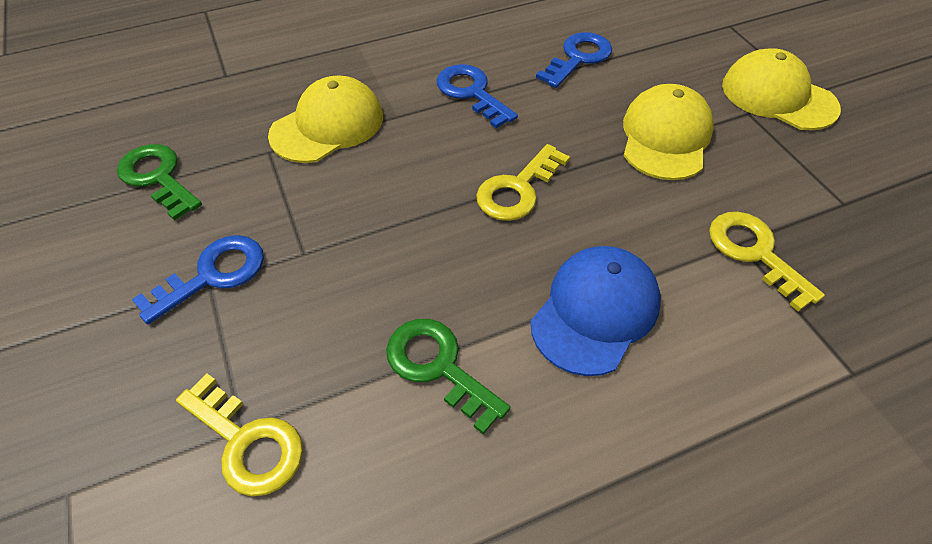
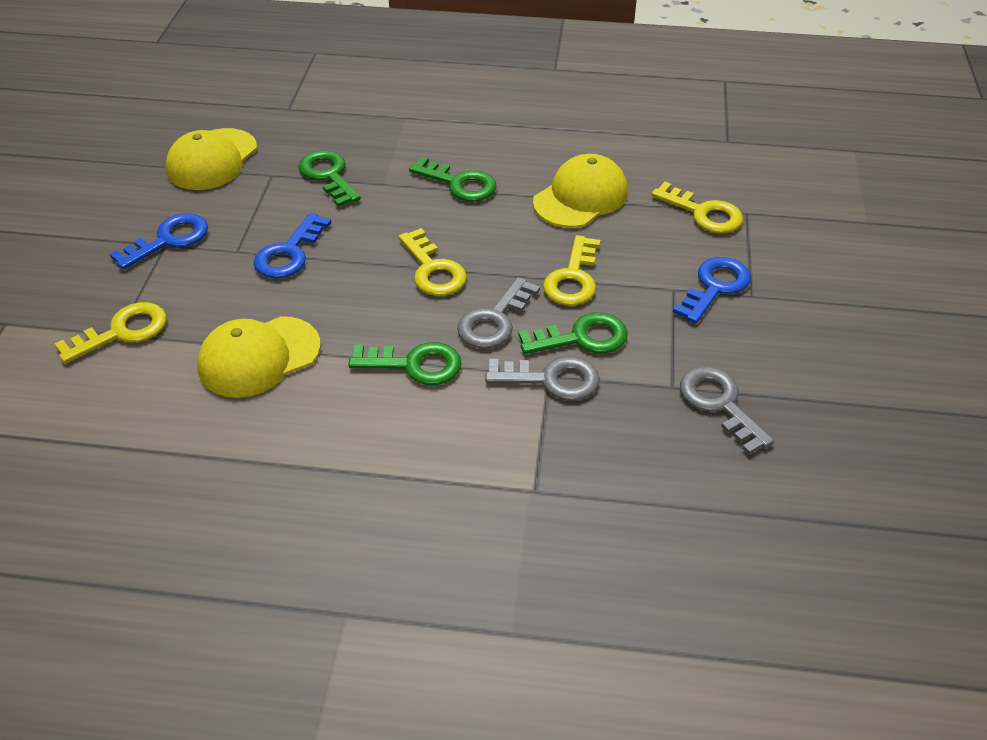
blue cap: 1 -> 0
green key: 2 -> 4
grey key: 0 -> 3
yellow key: 3 -> 4

